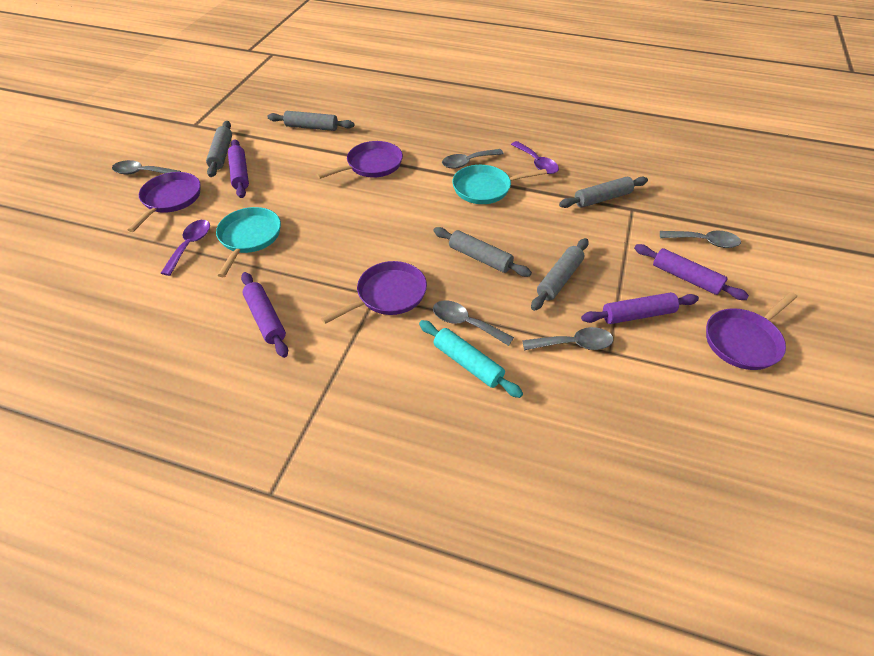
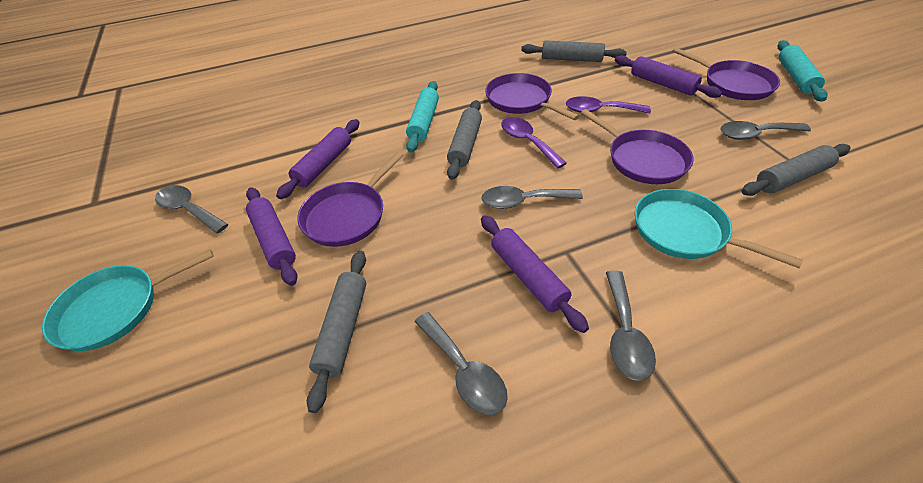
grey rolling pin: 5 -> 4
turquoise rolling pin: 1 -> 2

